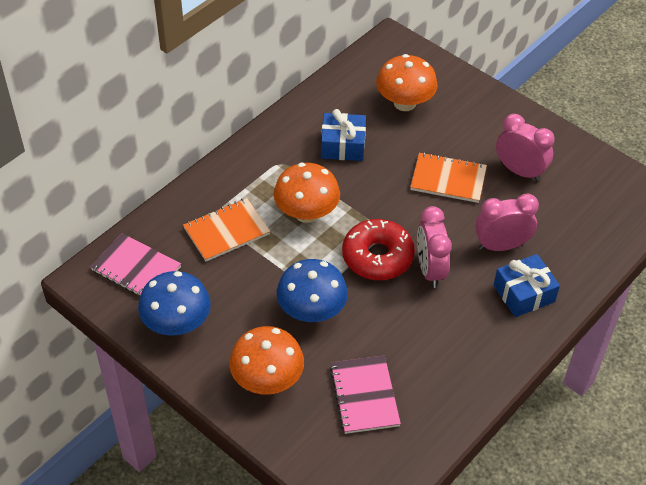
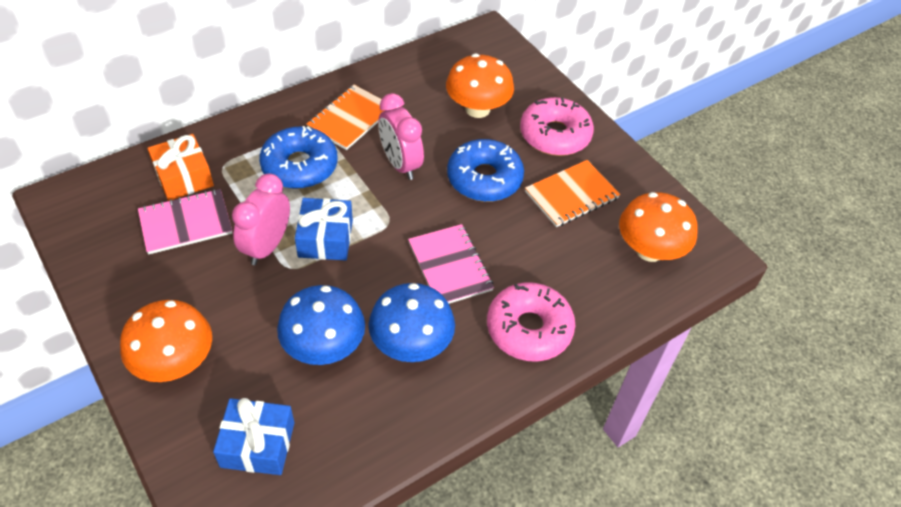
blue donut: 0 -> 2
orange gift: 0 -> 1
pink clock: 3 -> 2
pink donut: 0 -> 2
red donut: 1 -> 0

